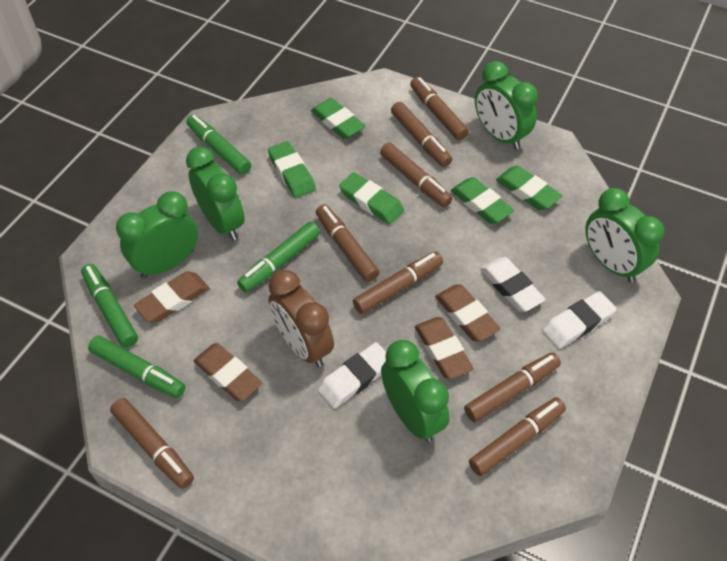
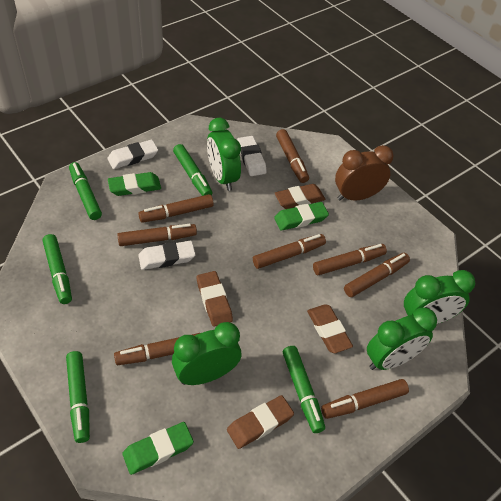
green clock: 5 -> 4
green eraser: 5 -> 3
green marker: 4 -> 5

